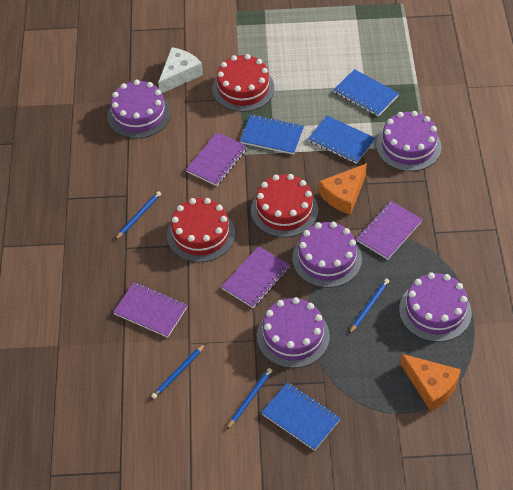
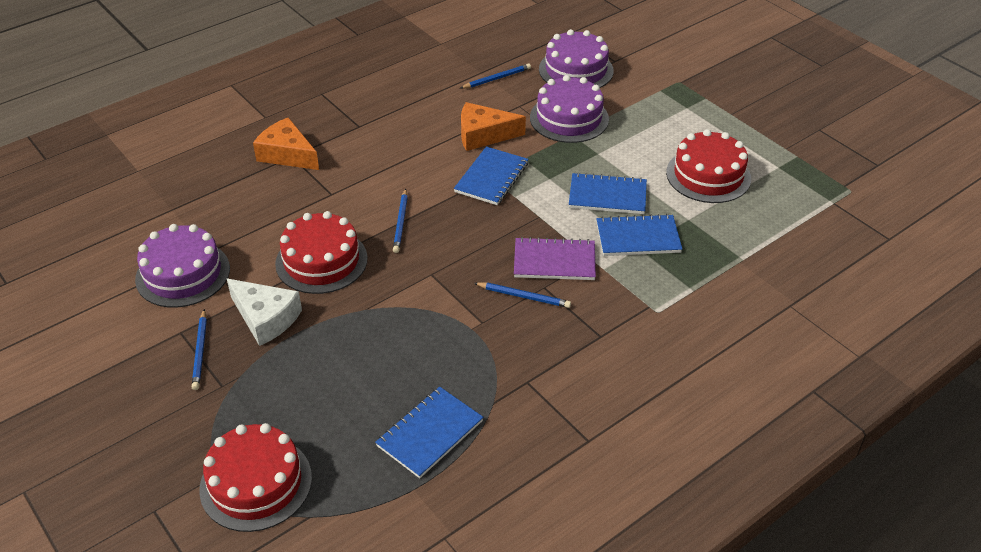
purple cake: 5 -> 3
purple notebook: 4 -> 1

